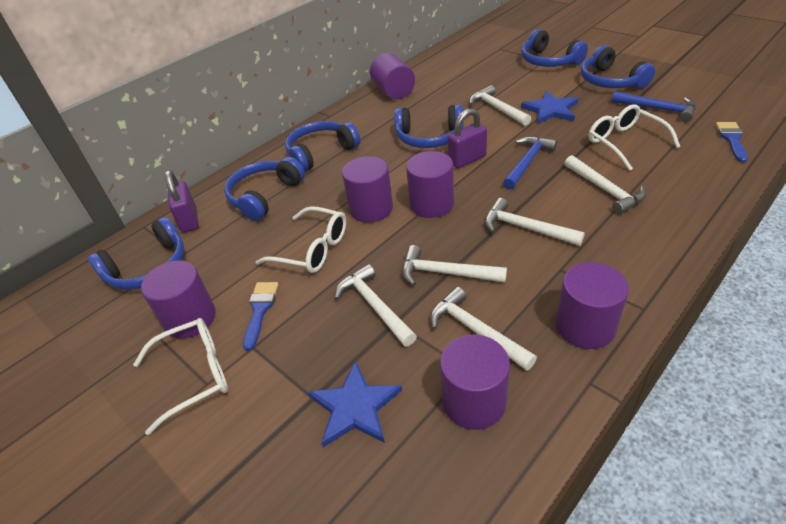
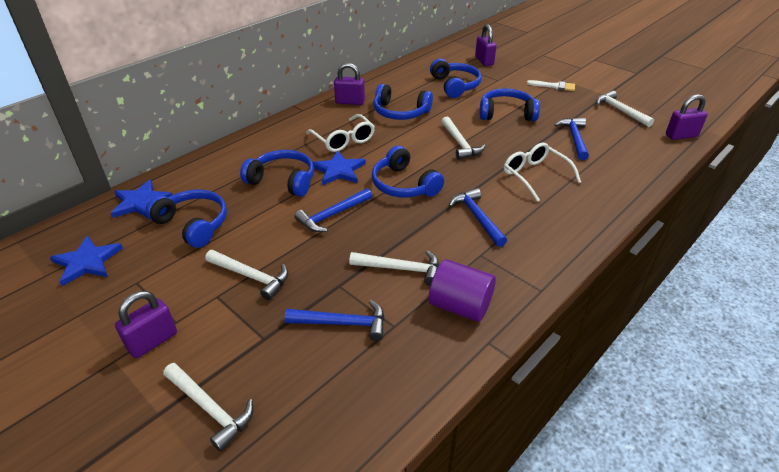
blue brush: 2 -> 0
blue hammer: 2 -> 4
blue star: 2 -> 3
purple cylinder: 6 -> 1
purple padlock: 2 -> 4
white brush: 0 -> 1
white glasses: 3 -> 2
white hammer: 6 -> 5

